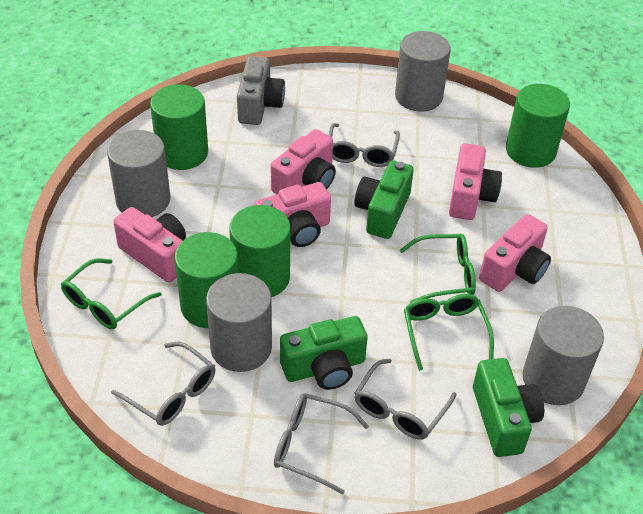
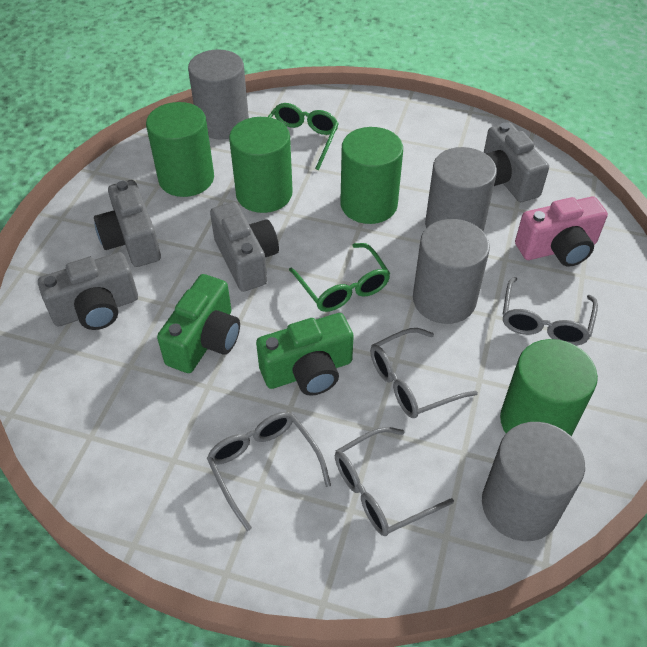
green camera: 3 -> 2
green glasses: 3 -> 2
grey camera: 1 -> 4
pink camera: 5 -> 1

